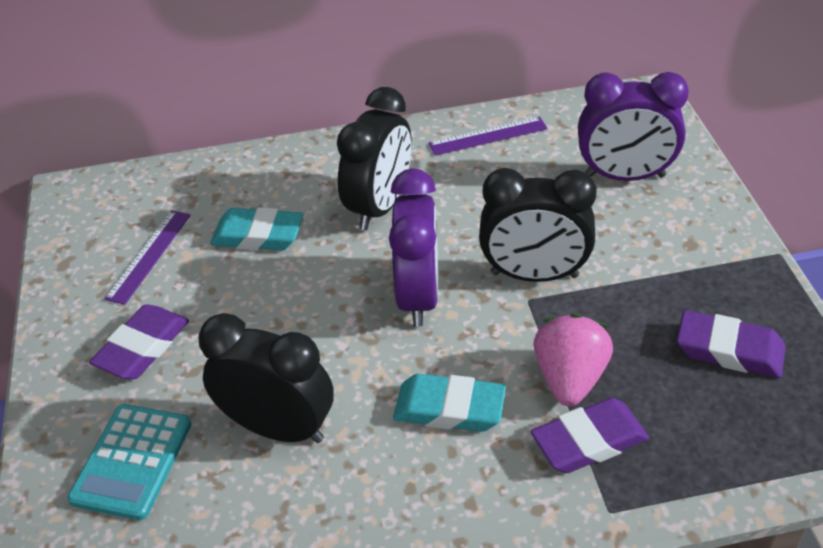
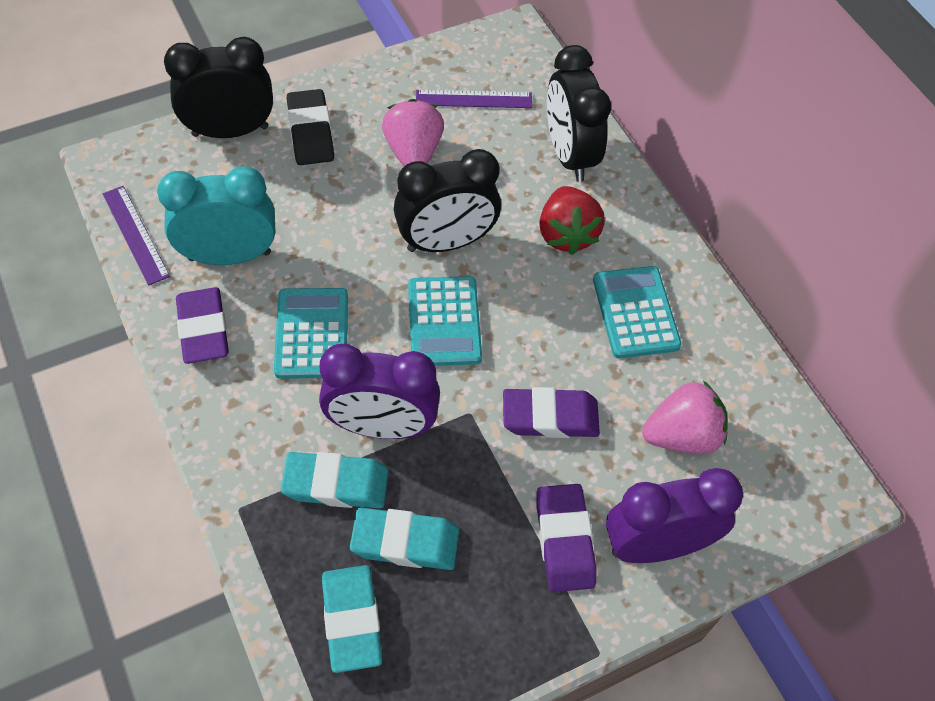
black eraser: 0 -> 1
pink strawberry: 1 -> 2
red strawberry: 0 -> 1
turquoise calculator: 1 -> 3
turquoise clock: 0 -> 1
turquoise eraser: 2 -> 3

